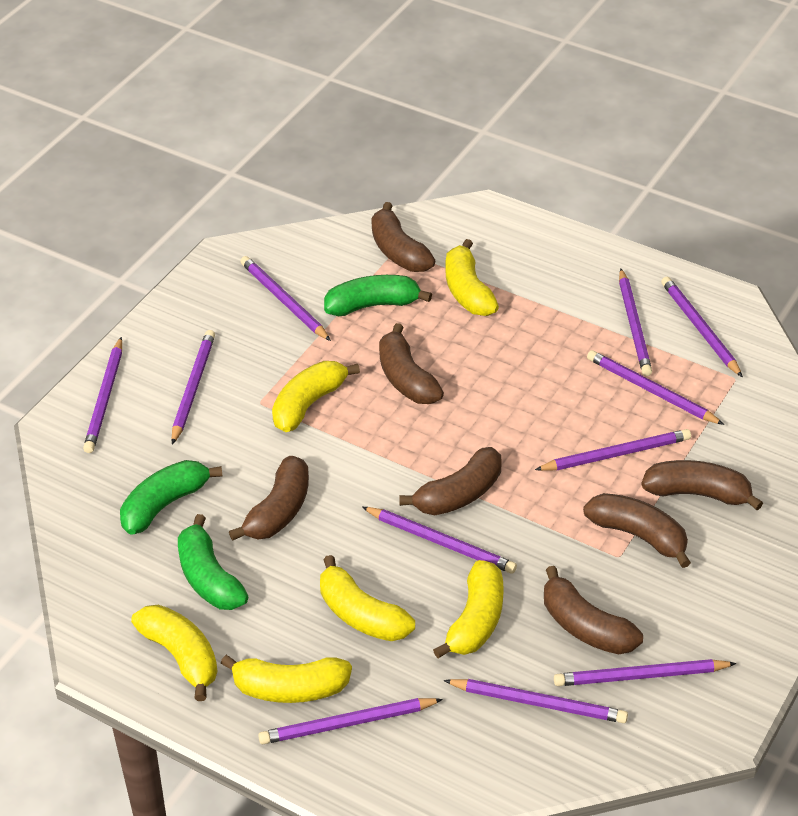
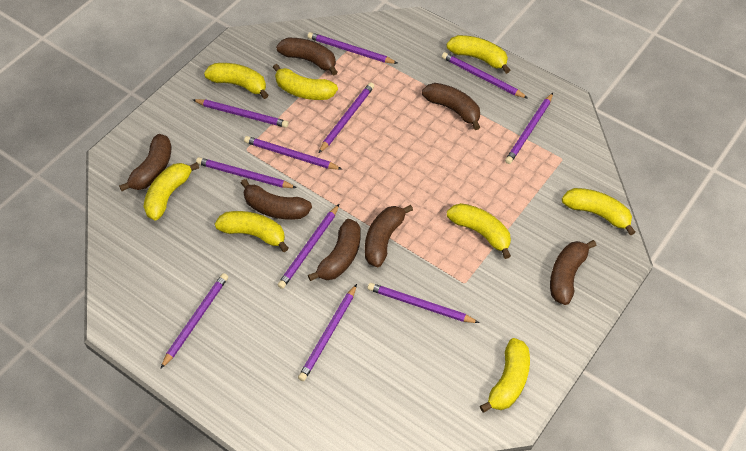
green banana: 3 -> 0
yellow banana: 6 -> 8

